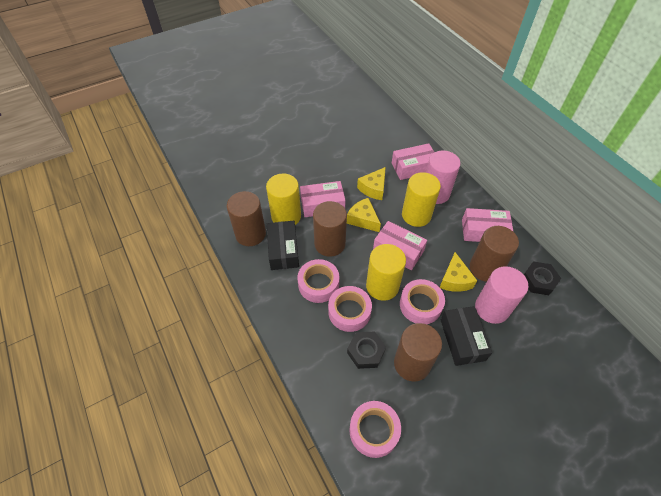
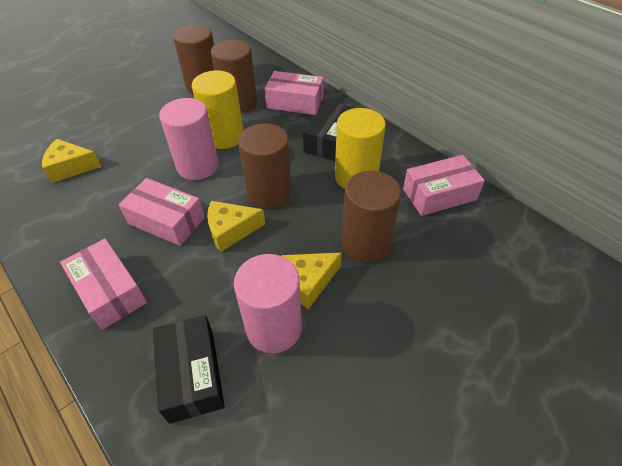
black nut: 2 -> 0
pink tape: 4 -> 0
yellow cylinder: 3 -> 2

